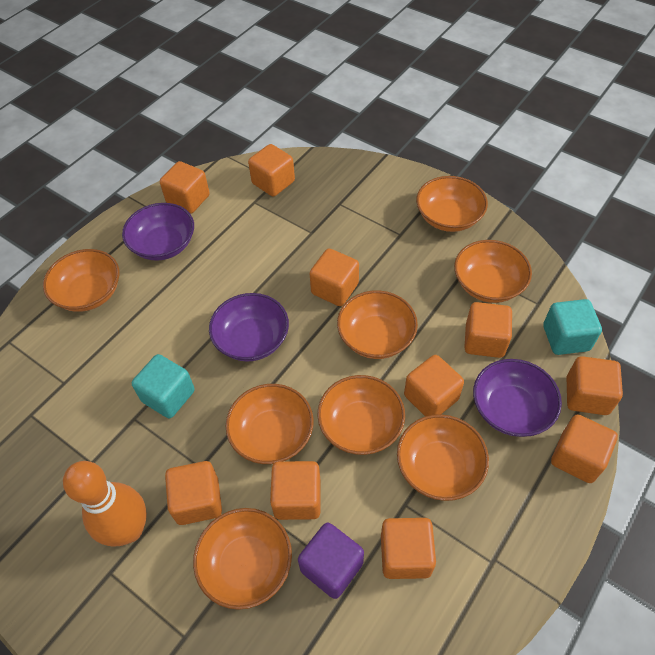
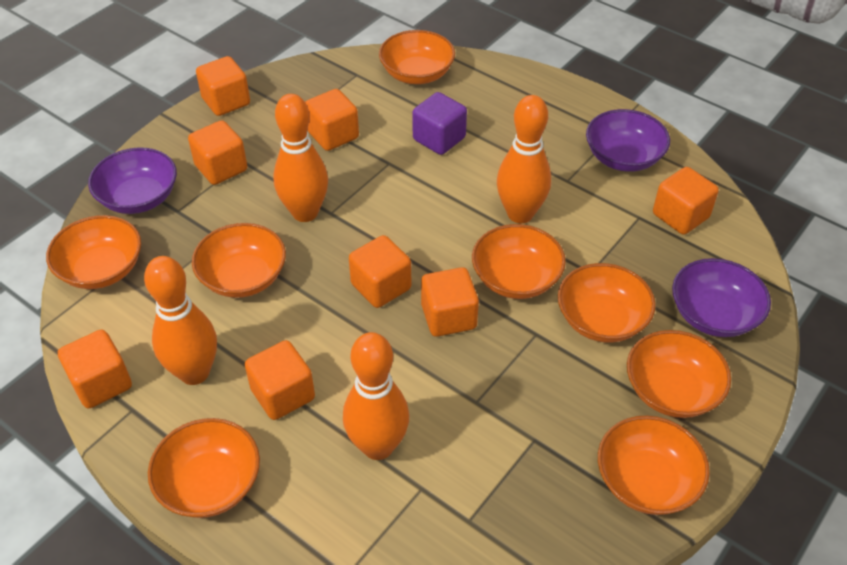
orange bowling pin: 1 -> 4
orange cube: 10 -> 8
turquoise cube: 2 -> 0

